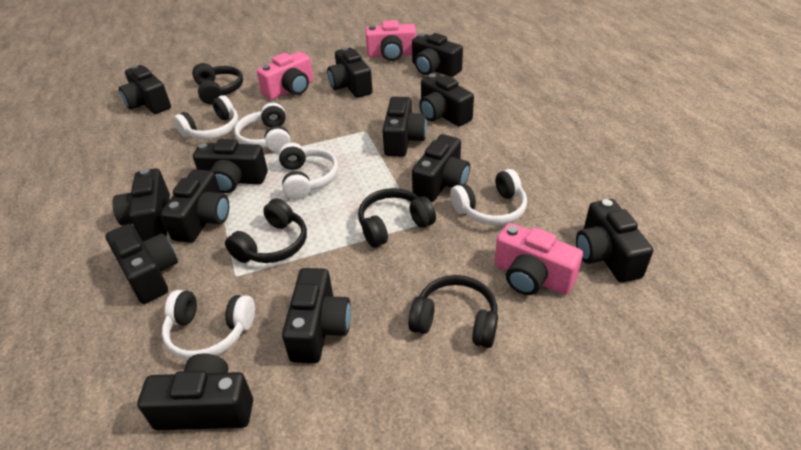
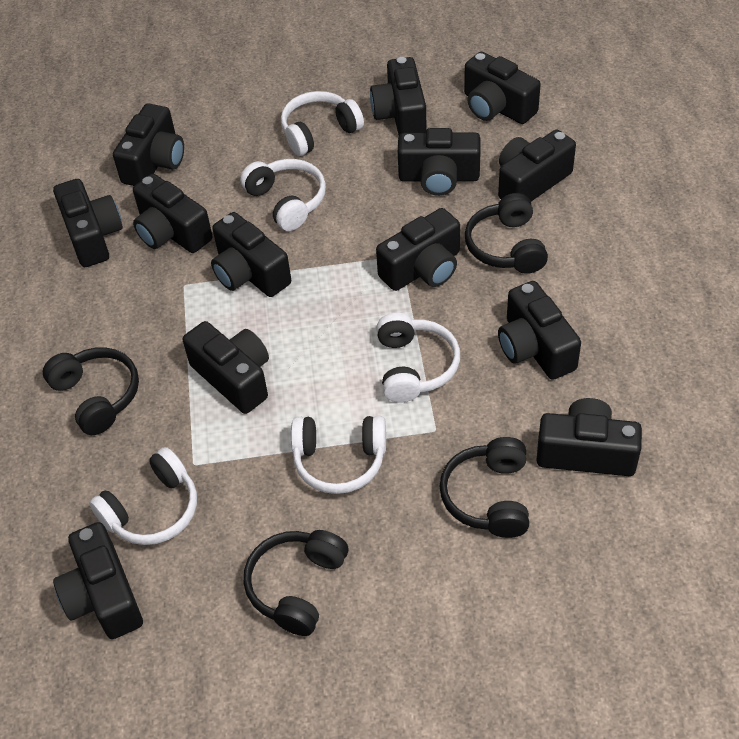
pink camera: 3 -> 0

